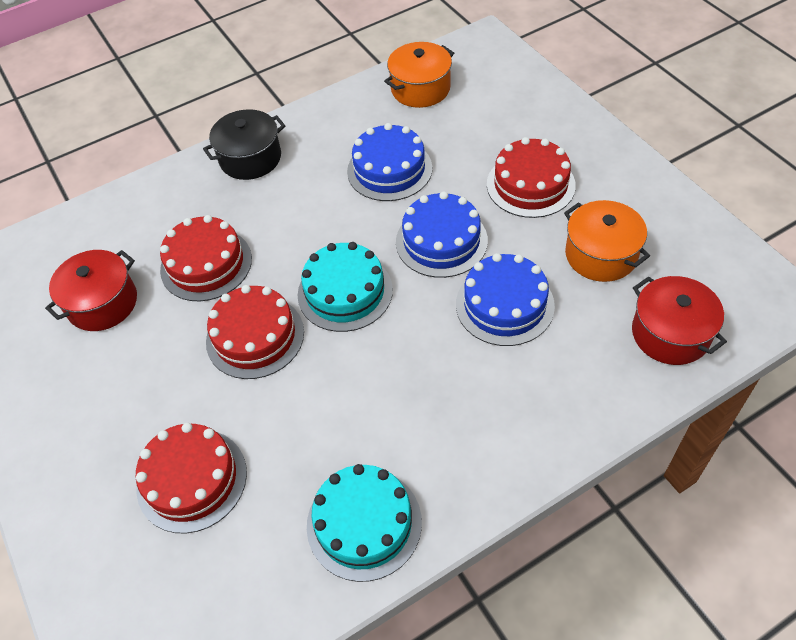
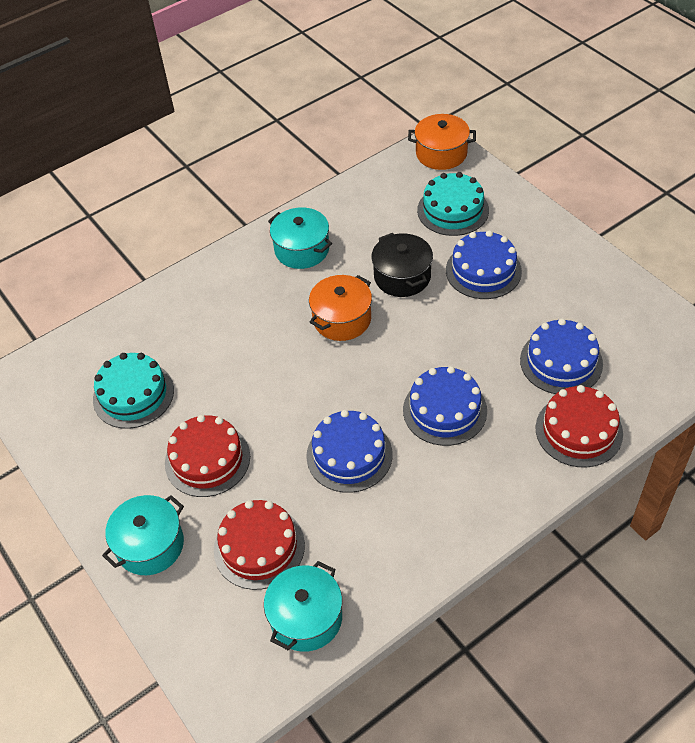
blue cake: 3 -> 4
red cake: 4 -> 3
red pot: 2 -> 0
turquoise pot: 0 -> 3

